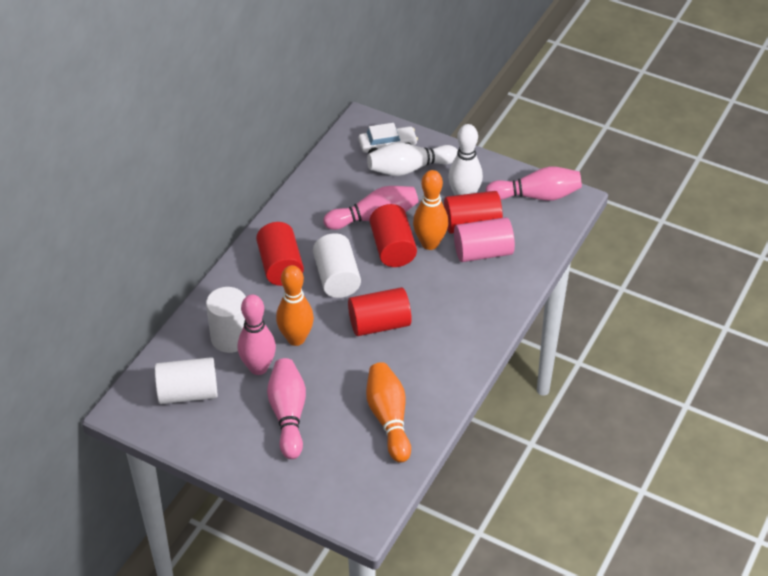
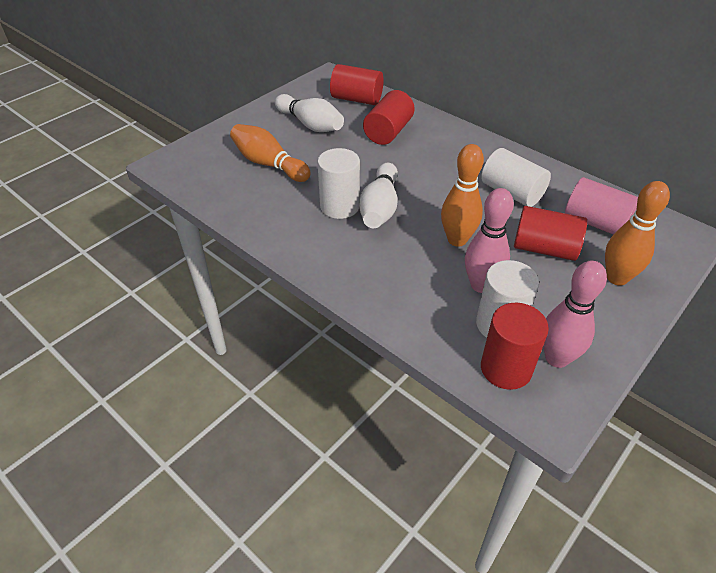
pink bowling pin: 4 -> 2
white car: 1 -> 0

